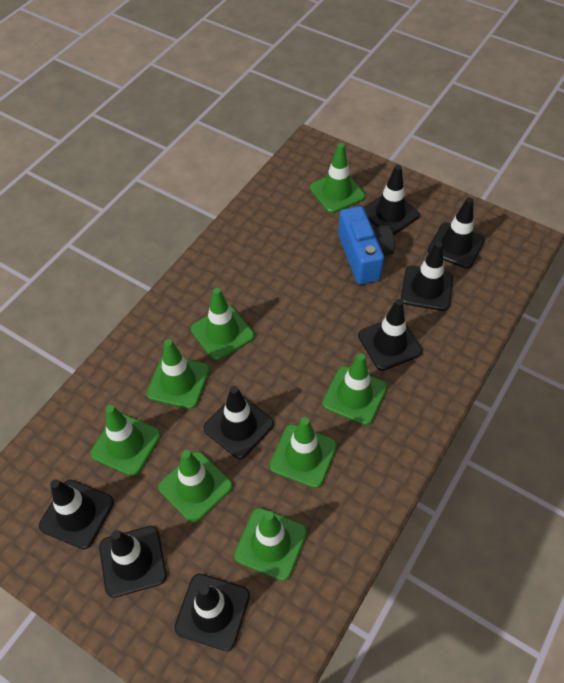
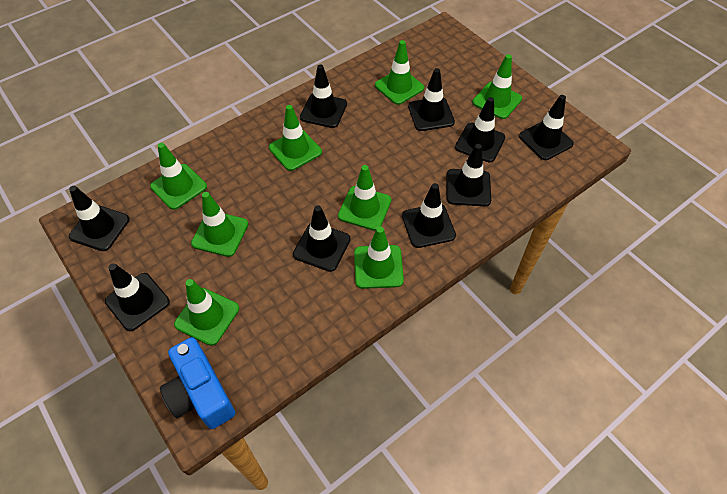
black traffic cone: 8 -> 9

